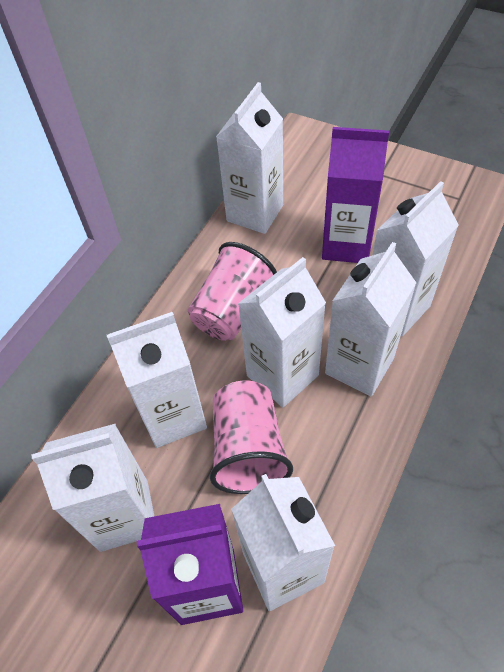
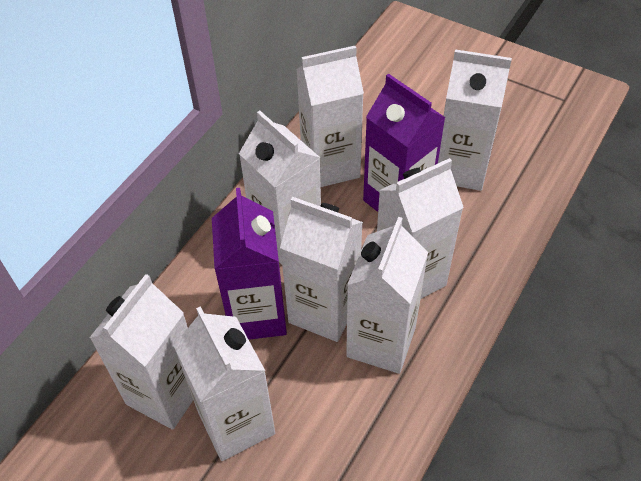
pink cup: 2 -> 0
white carton: 7 -> 8

